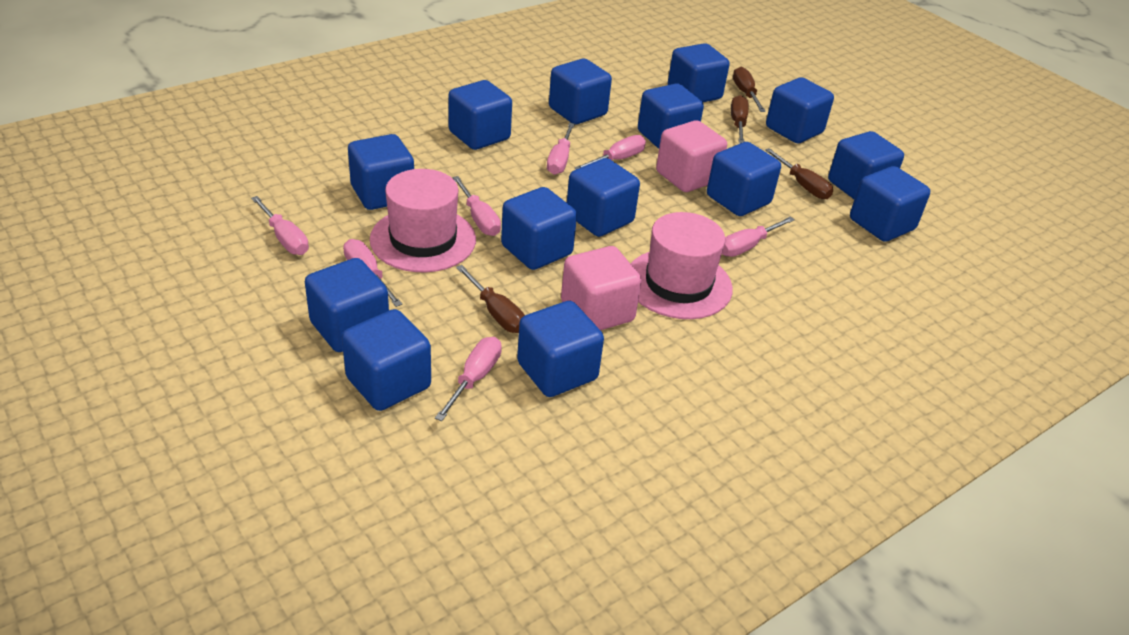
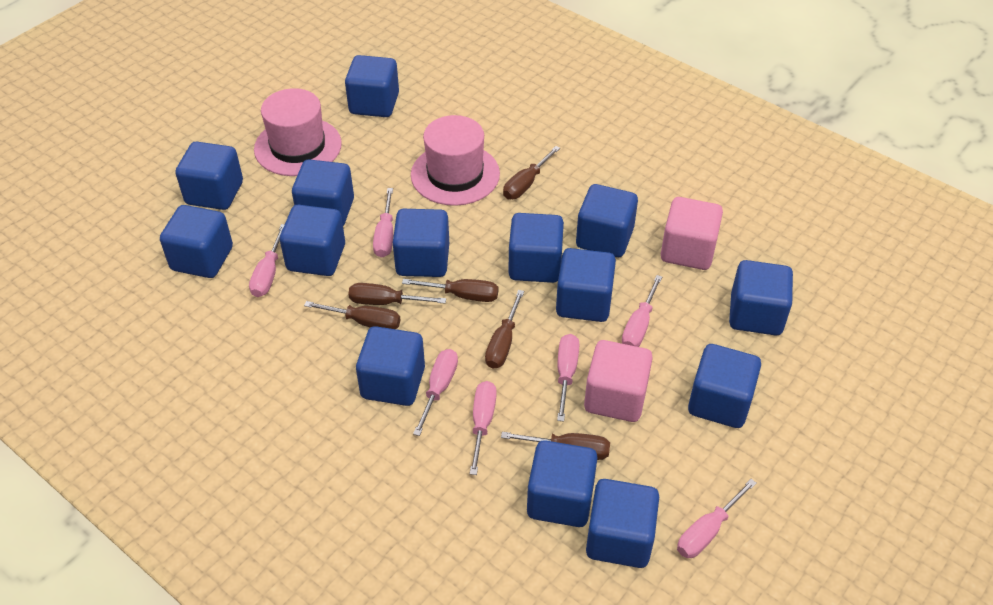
brown screwdriver: 4 -> 6

